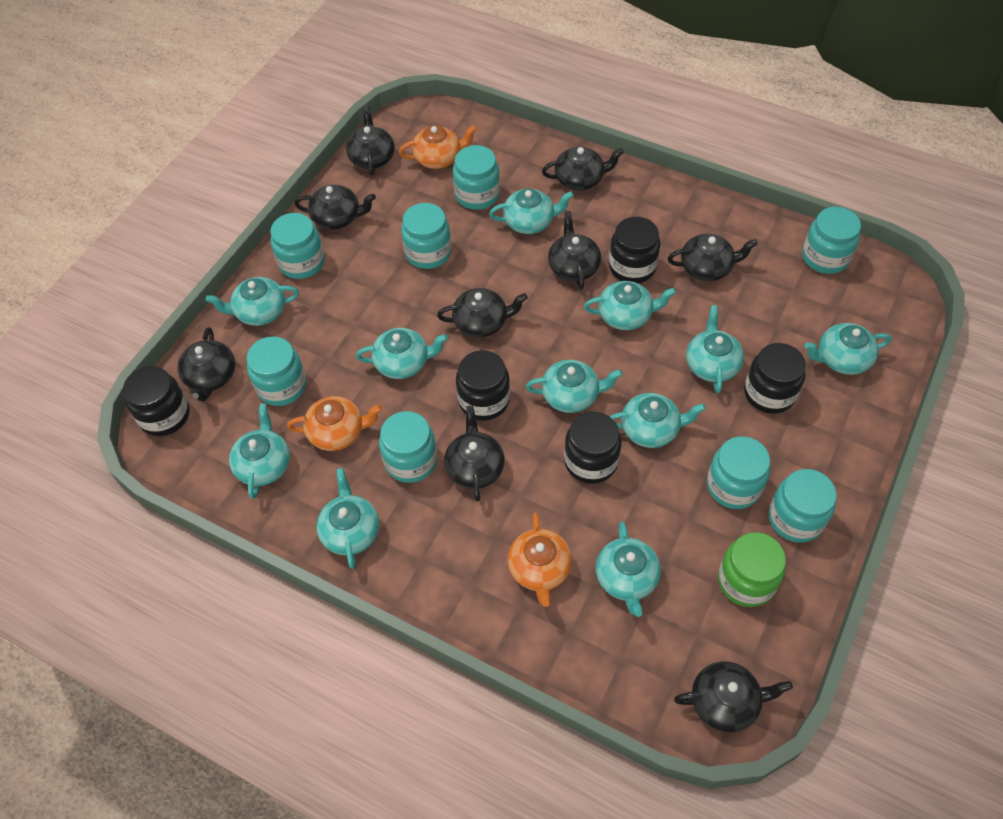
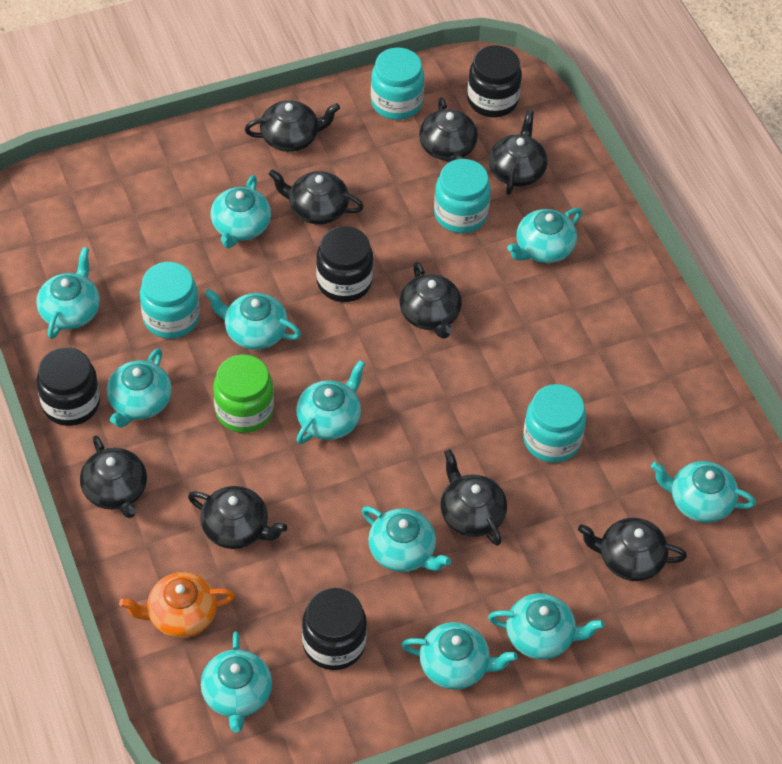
black jar: 5 -> 4
orange teapot: 3 -> 1
turquoise jar: 8 -> 4

